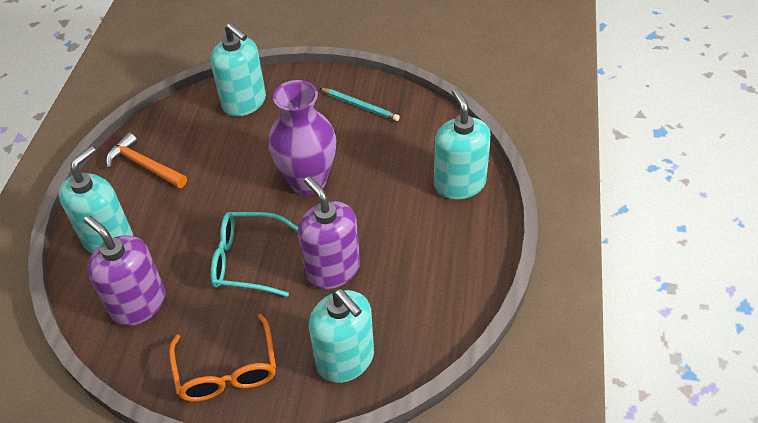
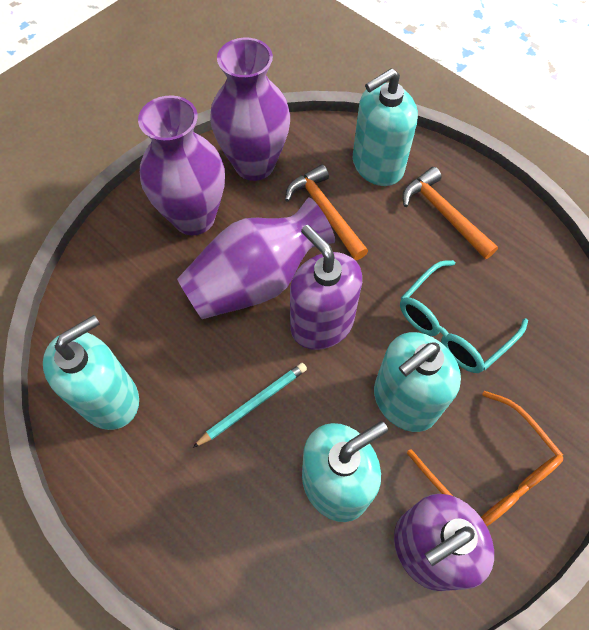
orange hammer: 1 -> 2
purple vase: 1 -> 3

